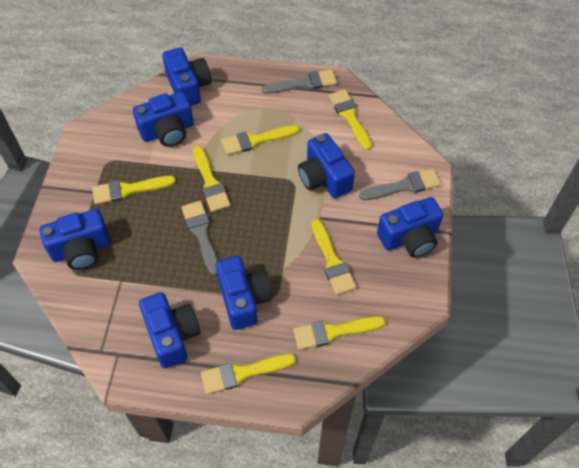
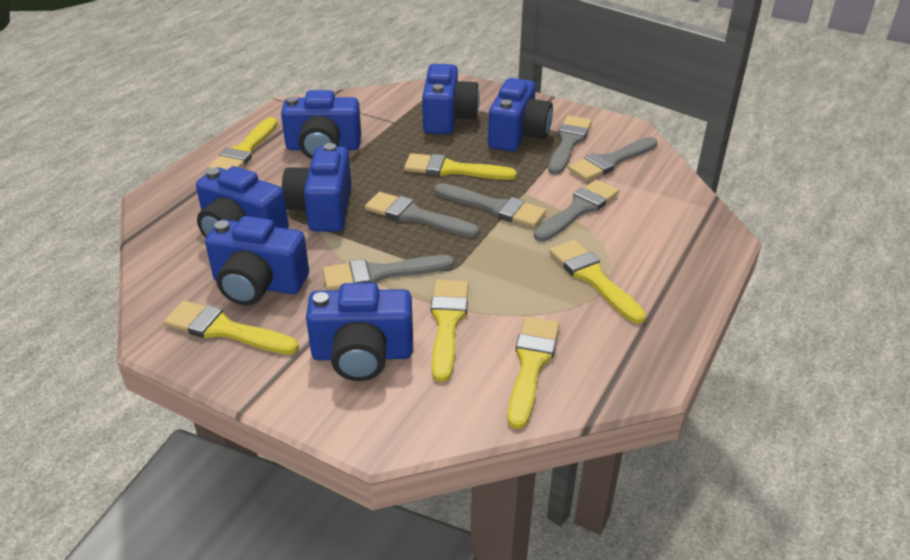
grey brush: 3 -> 6
yellow brush: 7 -> 6

